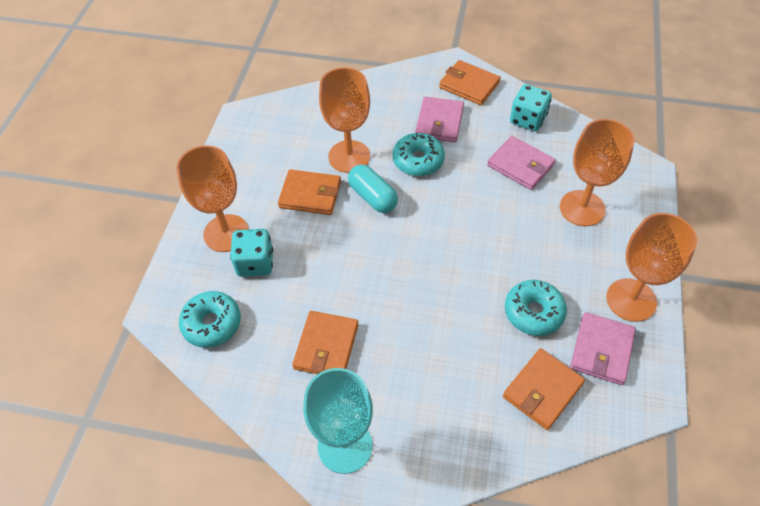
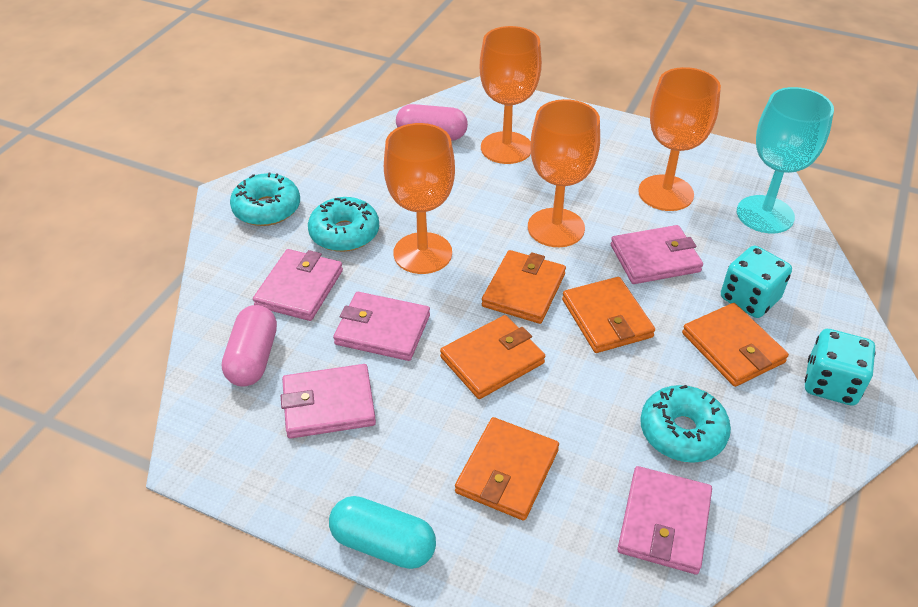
orange wallet: 4 -> 5
pink capsule: 0 -> 2
pink wallet: 3 -> 5

